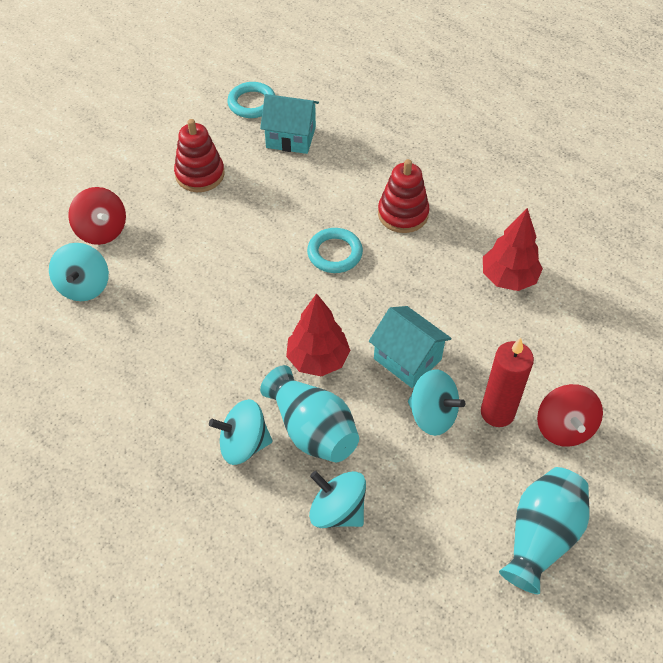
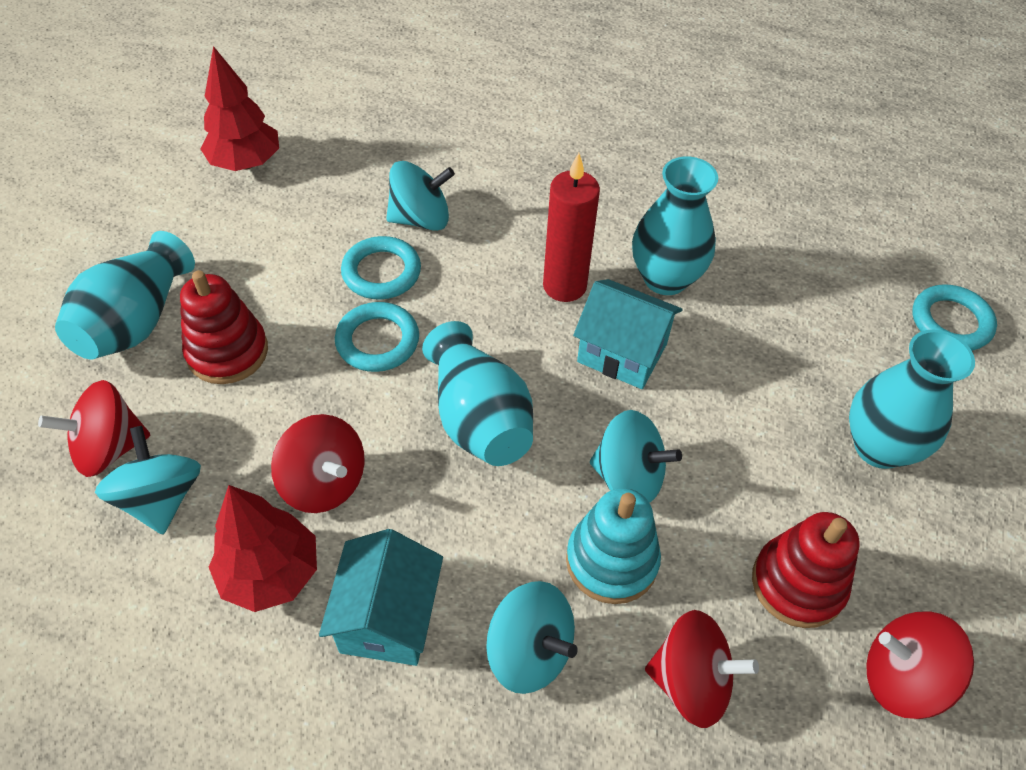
red spinning top: 2 -> 4
turquoise ring: 2 -> 3
turquoise stacking toy: 0 -> 1
turquoise vase: 2 -> 4

